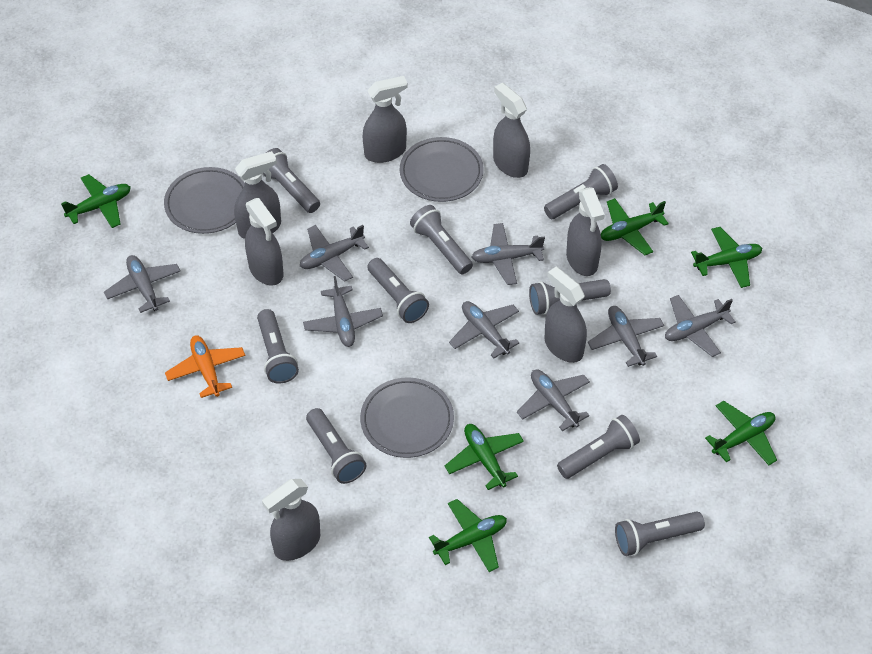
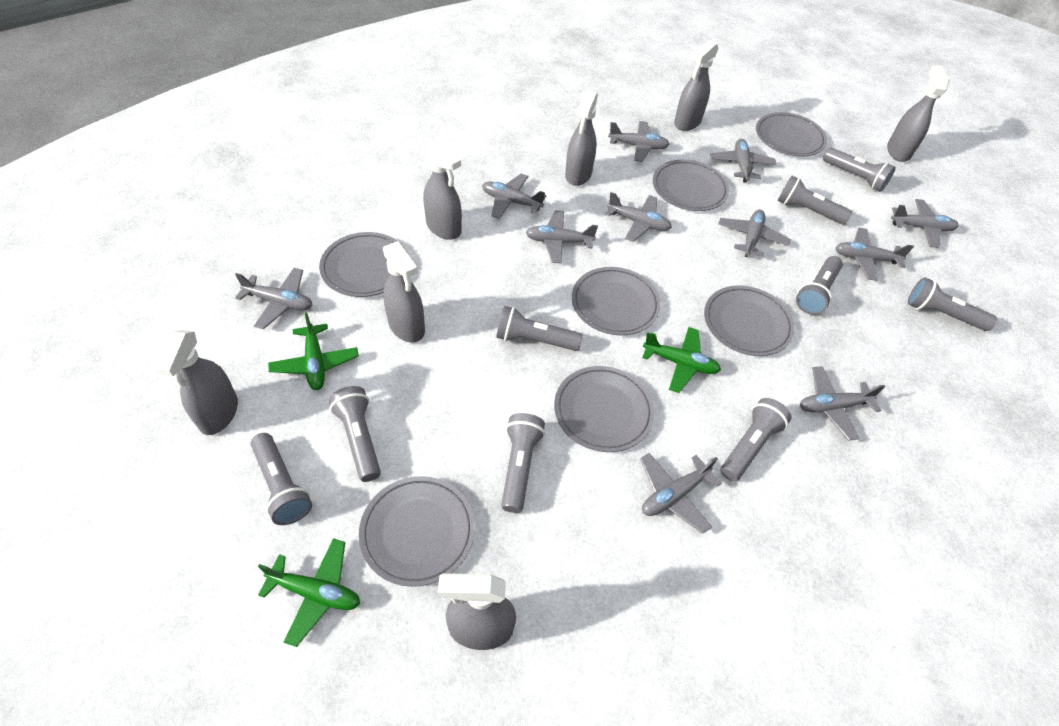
green plane: 6 -> 3
grey plane: 8 -> 11
grey plate: 3 -> 7
orange plane: 1 -> 0

